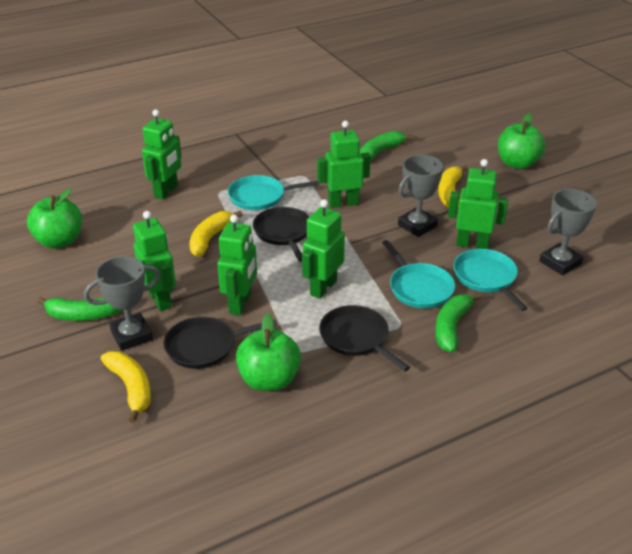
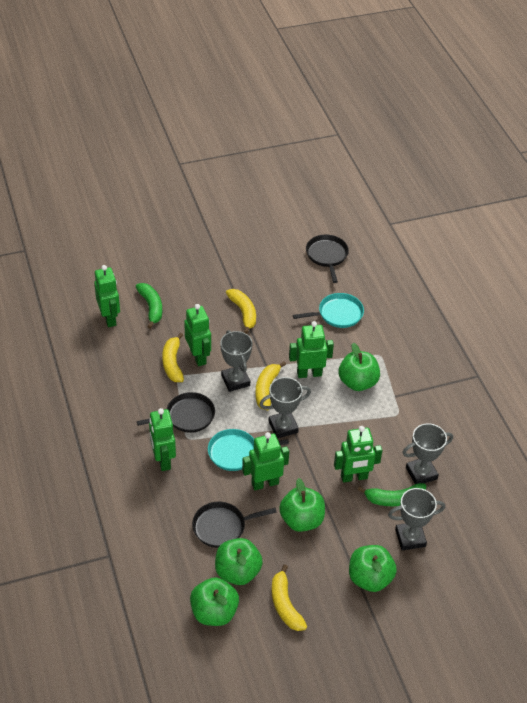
green apple: 3 -> 5
green banana: 3 -> 2
grey trophy: 3 -> 4
turquoise pan: 3 -> 2
yellow banana: 3 -> 4

